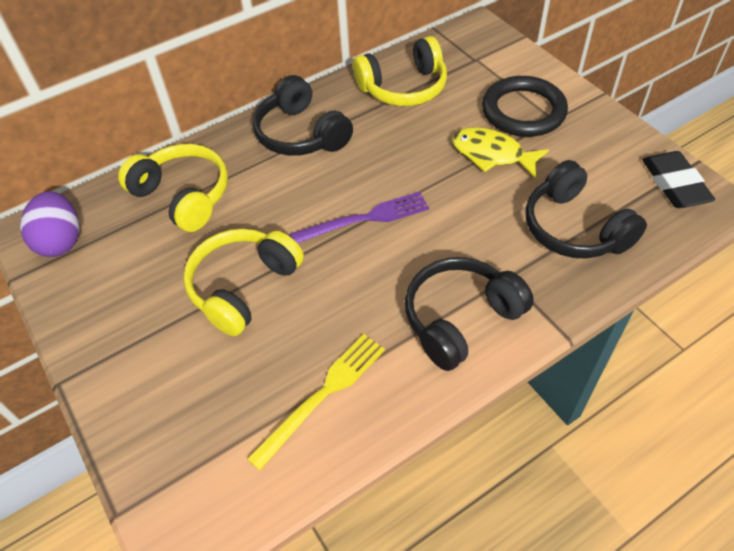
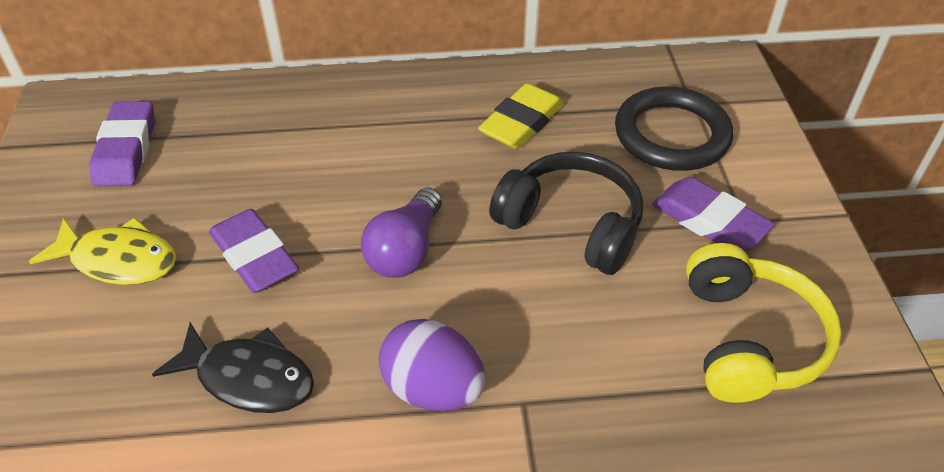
black eraser: 1 -> 0
black fish: 0 -> 1
black headphones: 3 -> 1
purple eraser: 0 -> 3
purple fork: 1 -> 0
purple light bulb: 0 -> 1
yellow eraser: 0 -> 1
yellow fork: 1 -> 0
yellow headphones: 3 -> 1

